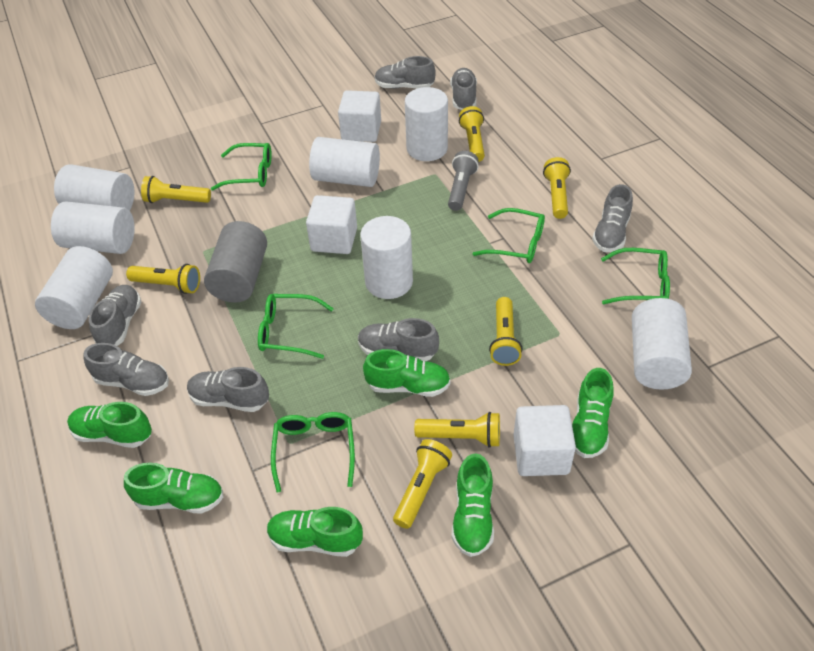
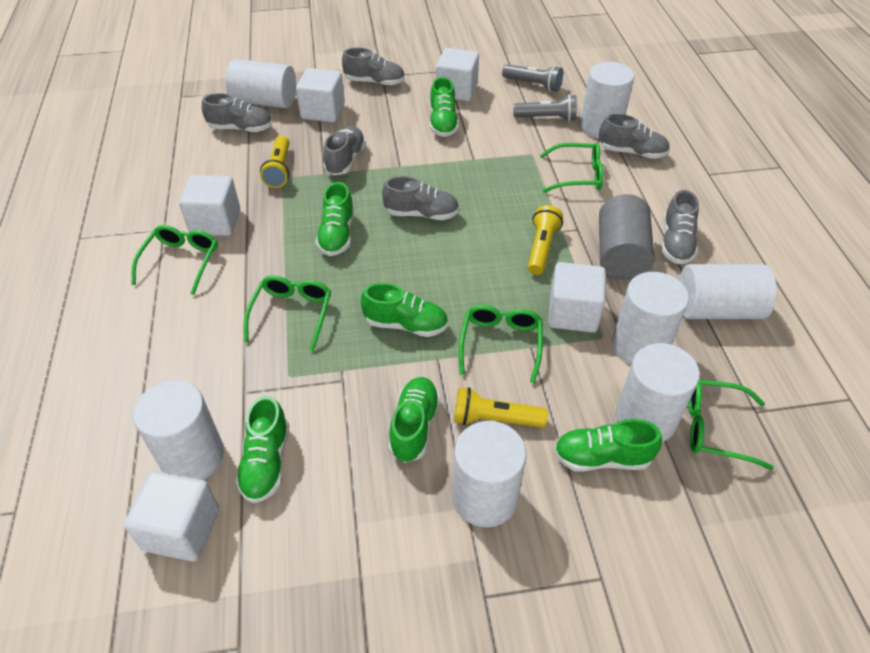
grey flashlight: 1 -> 2
grey shoe: 7 -> 6
white cube: 3 -> 5
yellow flashlight: 7 -> 3

